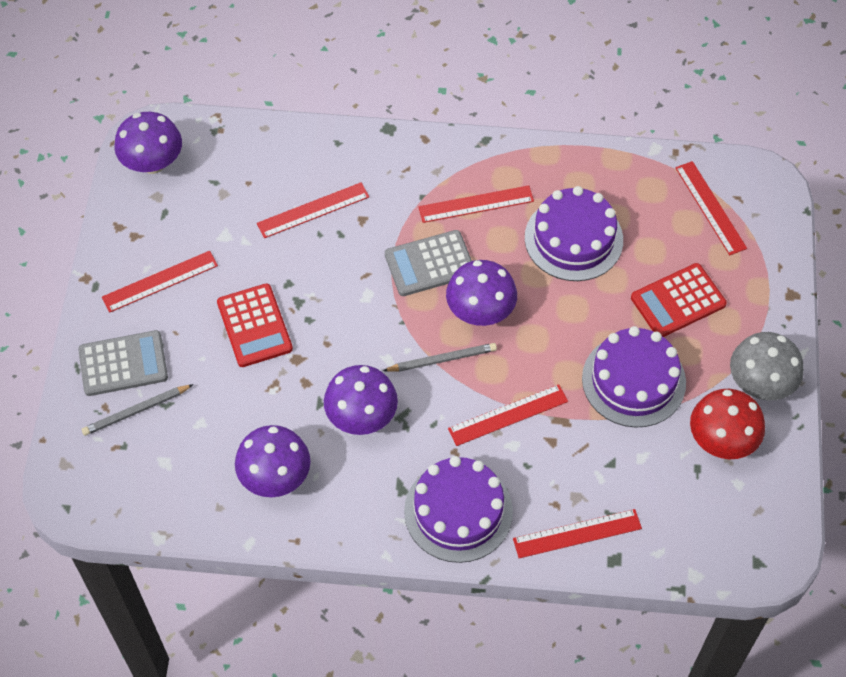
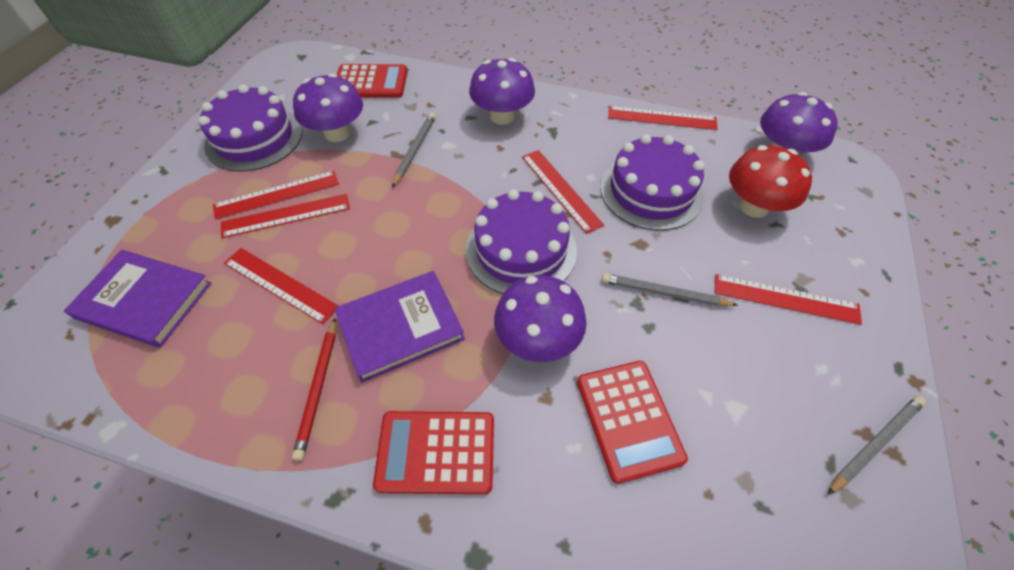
grey calculator: 2 -> 0
grey mushroom: 1 -> 0
grey pencil: 2 -> 3
purple book: 0 -> 2
red calculator: 2 -> 3
red pencil: 0 -> 1

